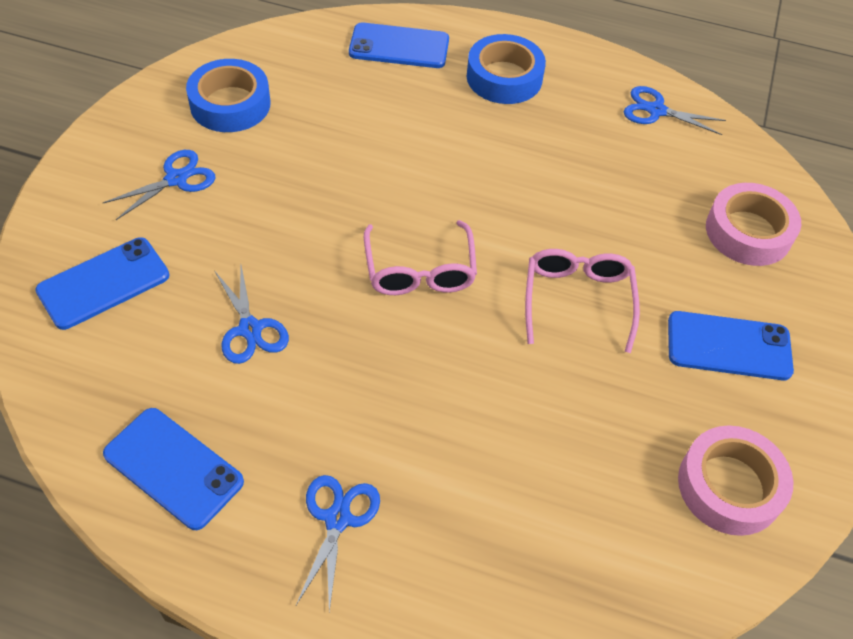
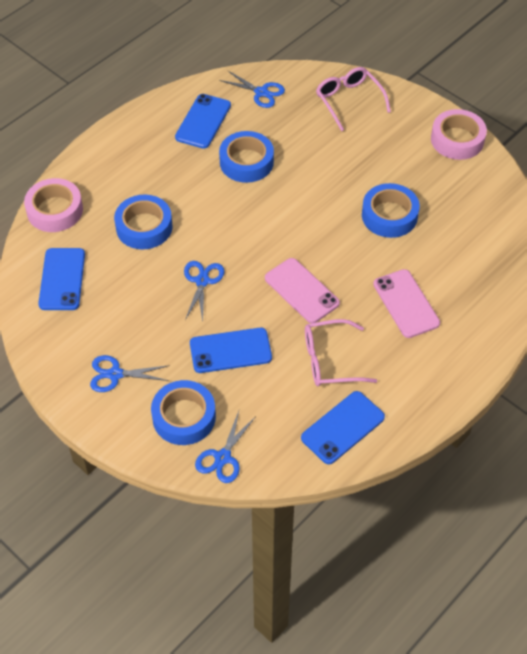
blue tape: 2 -> 4
pink phone: 0 -> 2

